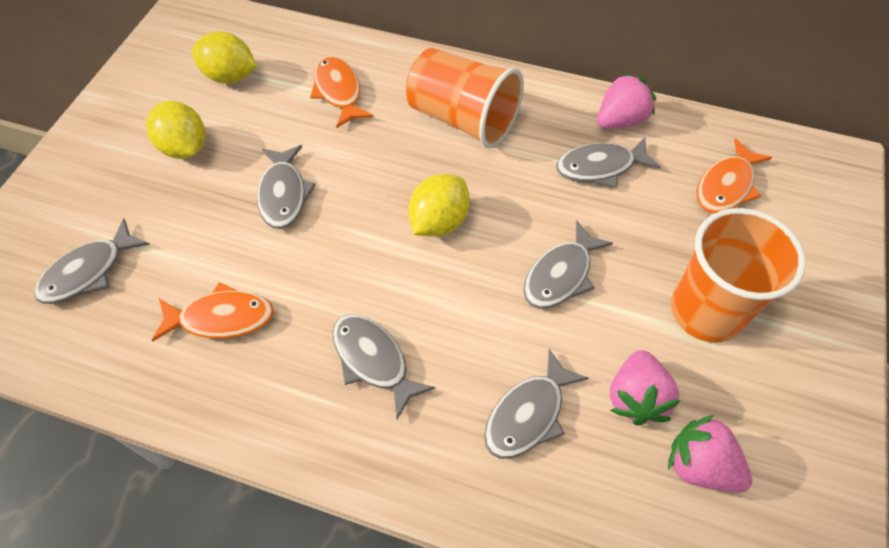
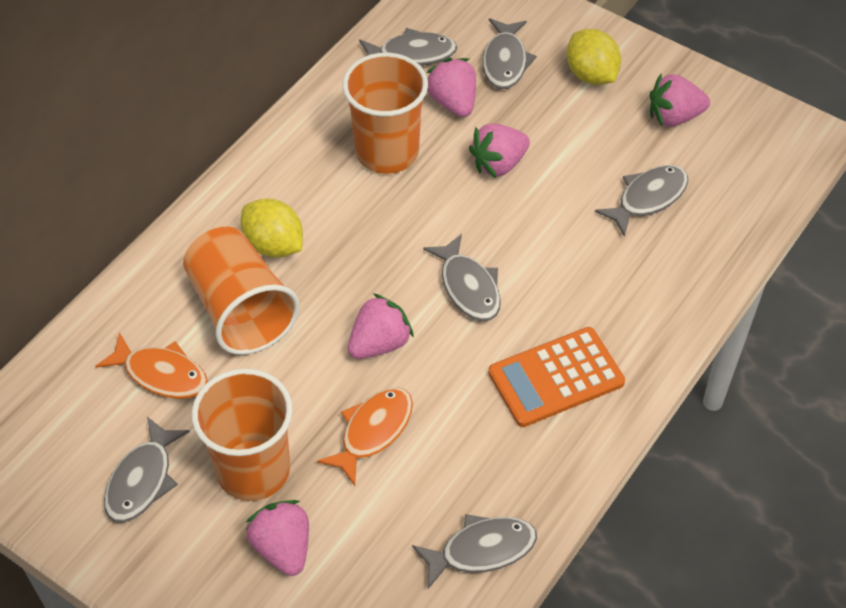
orange calculator: 0 -> 1
orange cup: 2 -> 3
orange fish: 3 -> 2
pink strawberry: 3 -> 5
yellow lemon: 3 -> 2

